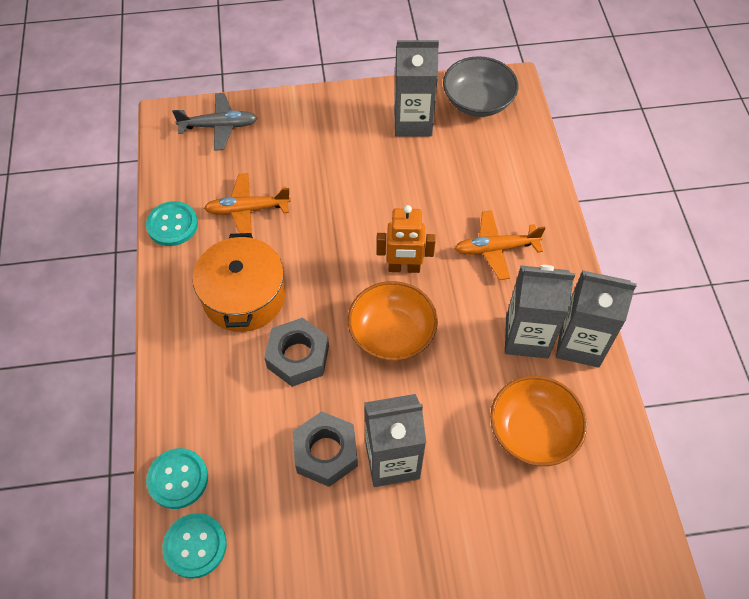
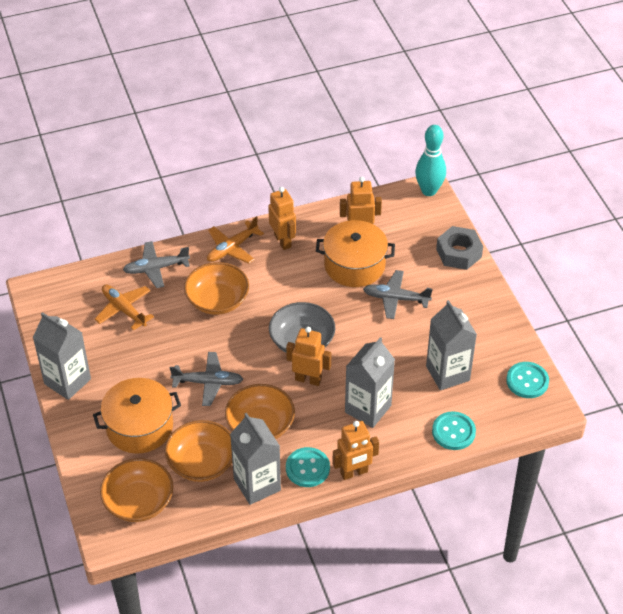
grey nut: 2 -> 1
grey plane: 1 -> 3
orange bowl: 2 -> 4
orange pot: 1 -> 2
orange robot: 1 -> 4
turquoise bowling pin: 0 -> 1

